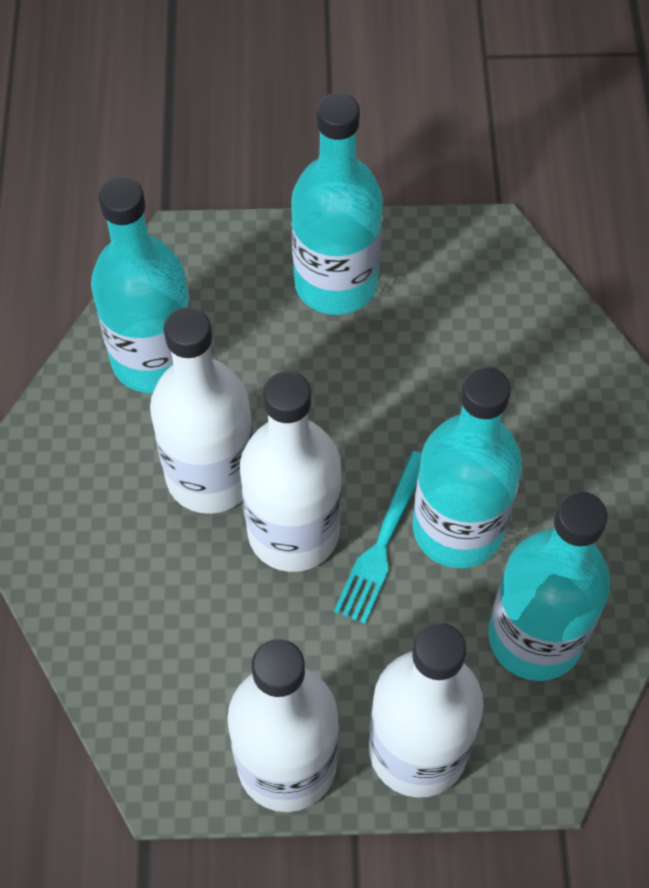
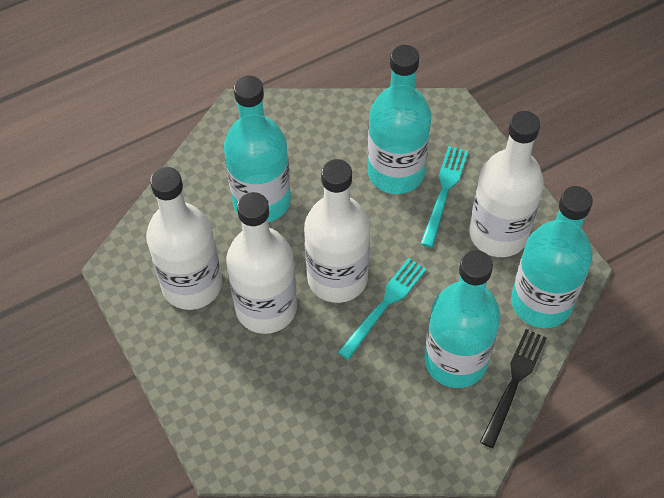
black fork: 0 -> 1
turquoise fork: 1 -> 2

